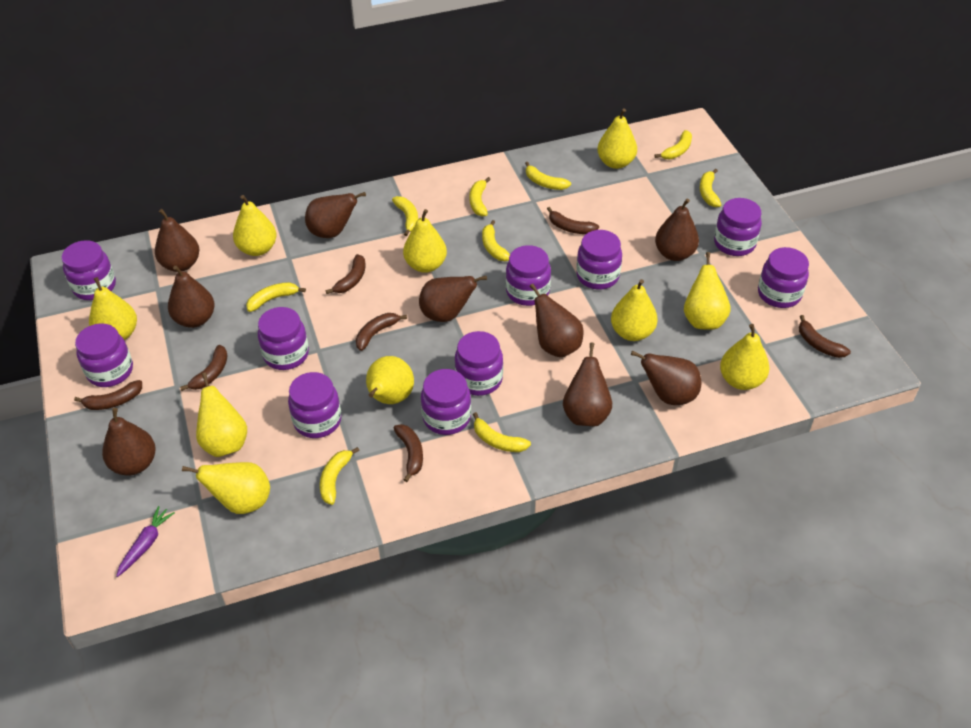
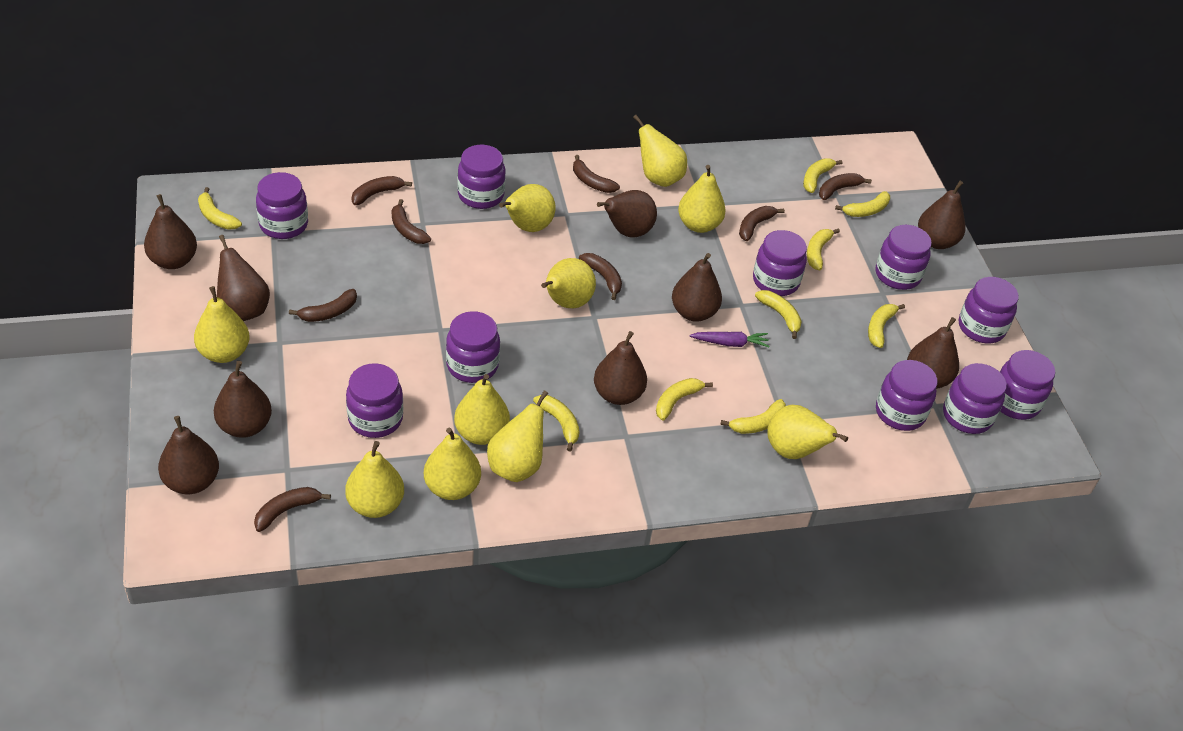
brown banana: 7 -> 8

